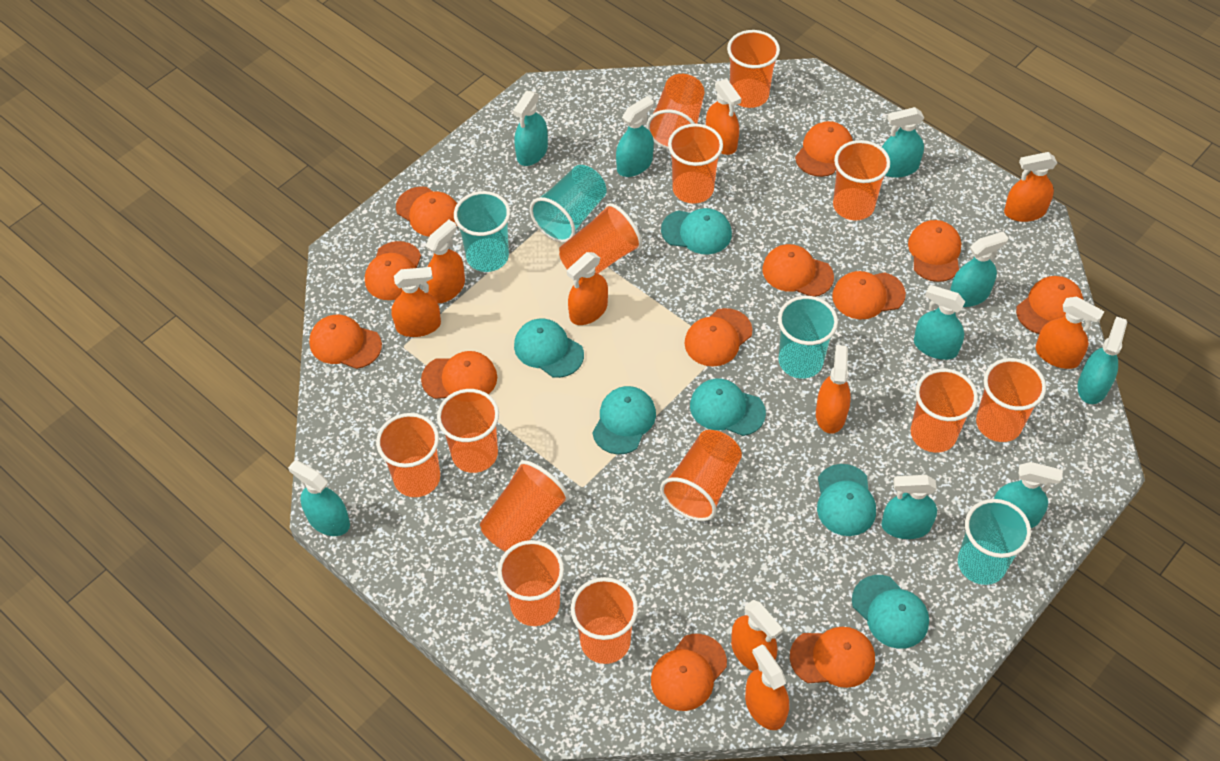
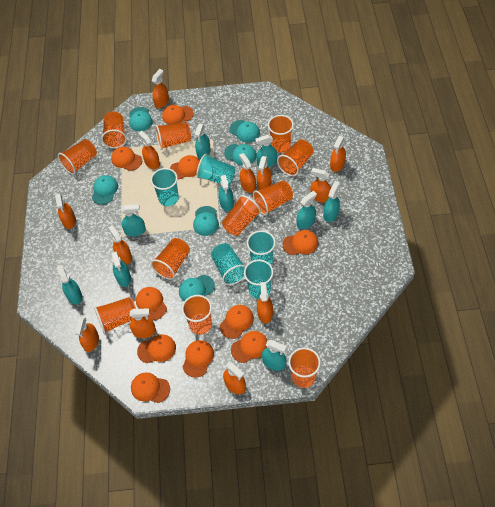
orange cap: 12 -> 10
orange cup: 13 -> 11
orange spray bottle: 9 -> 12
turquoise cup: 4 -> 5

